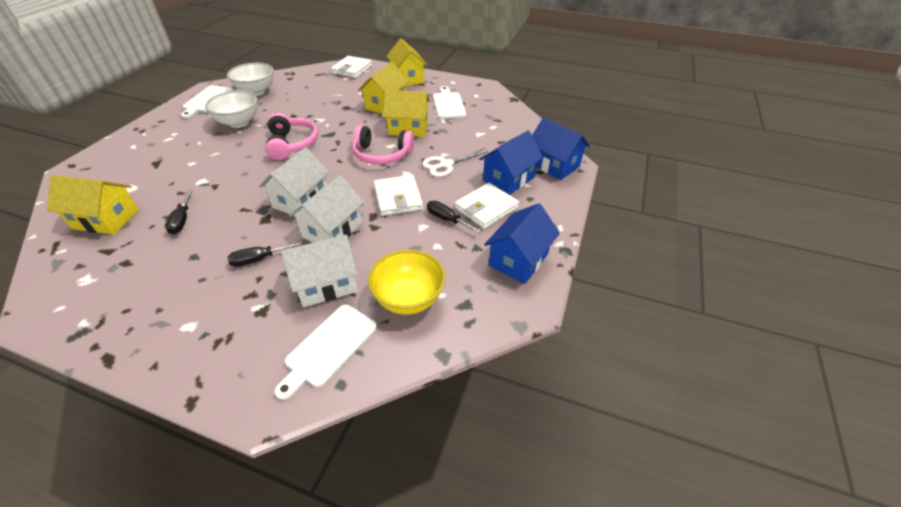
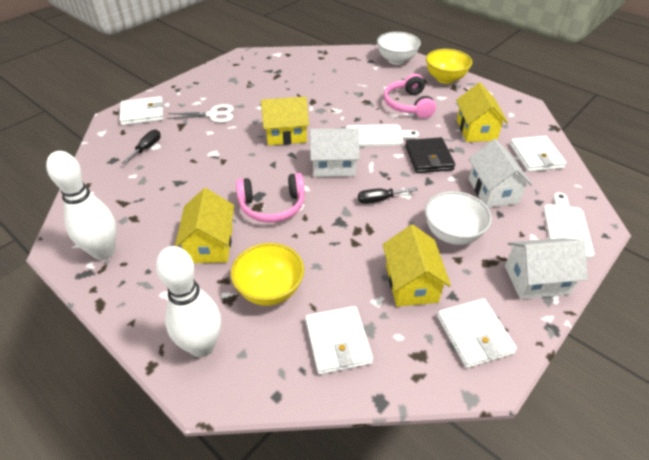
black screwdriver: 3 -> 2
black wallet: 0 -> 1
blue house: 3 -> 0
white bowling pin: 0 -> 2
white cutting board: 3 -> 2
white wallet: 3 -> 4
yellow bowl: 1 -> 2

